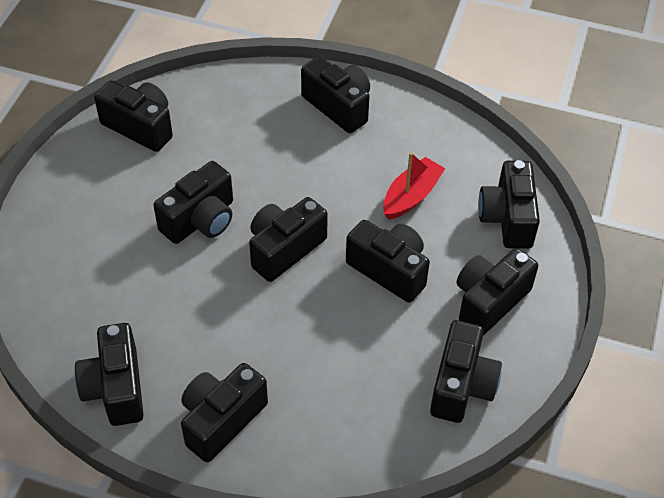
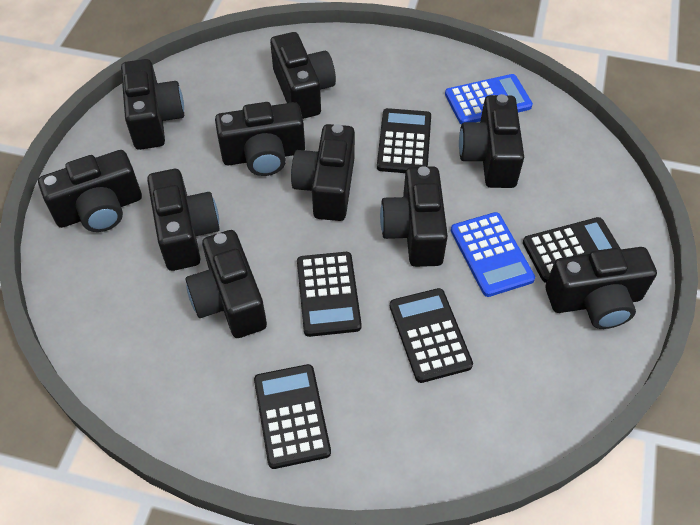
black calculator: 0 -> 5
blue calculator: 0 -> 2
red boat: 1 -> 0

